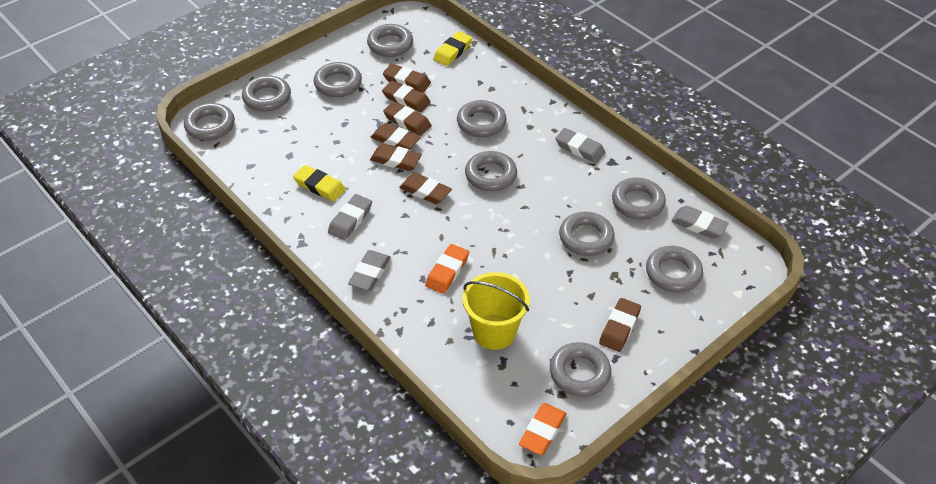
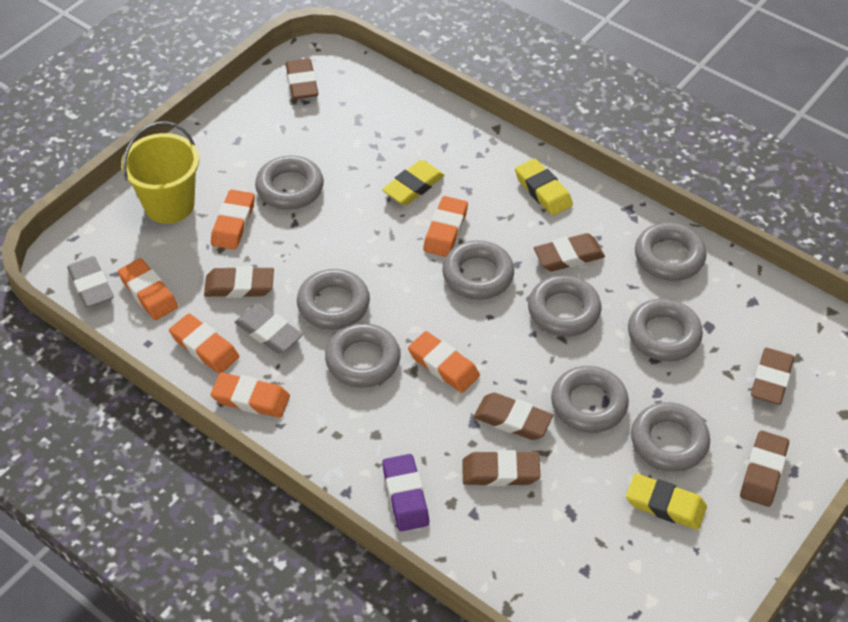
grey eraser: 4 -> 2
grey ring: 10 -> 9
orange eraser: 2 -> 6
purple eraser: 0 -> 1
yellow eraser: 2 -> 3

